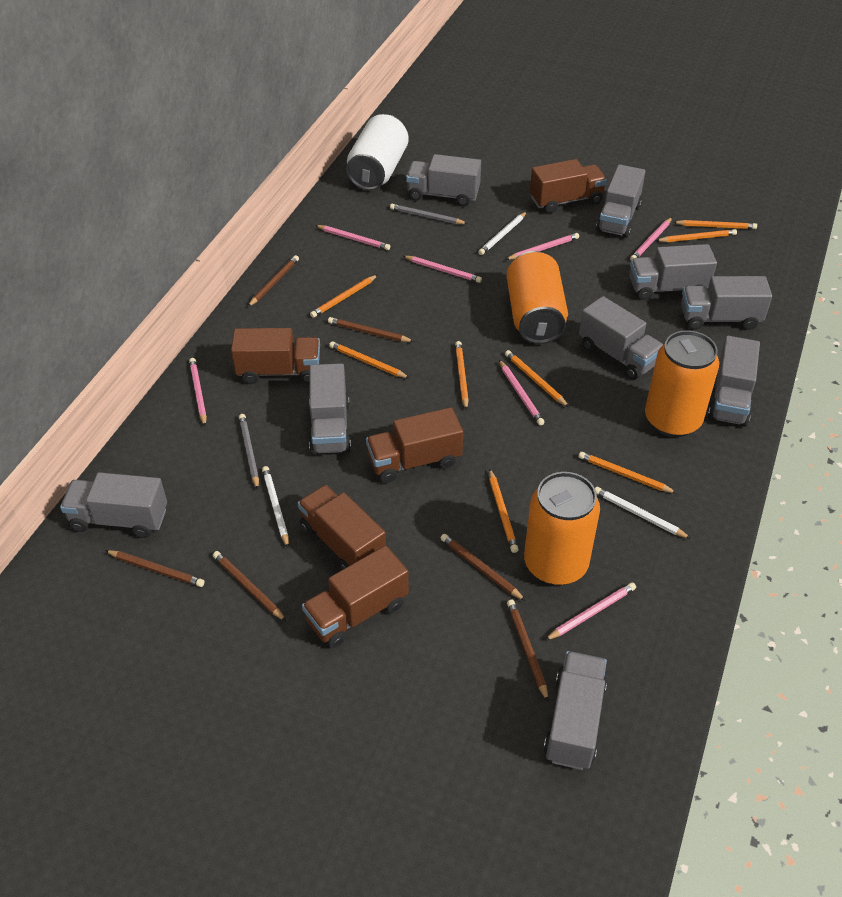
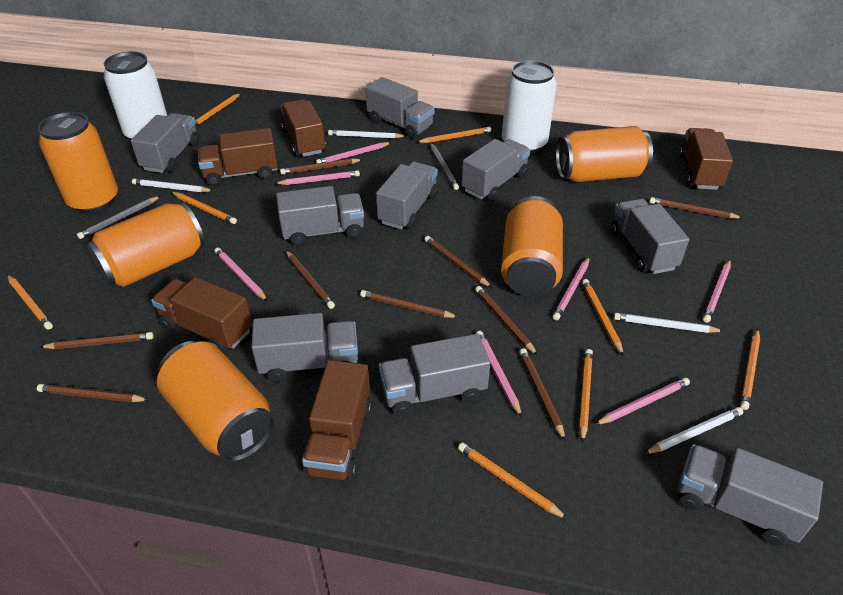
brown pencil: 6 -> 9
orange can: 3 -> 5
white can: 1 -> 2
white pencil: 3 -> 4

